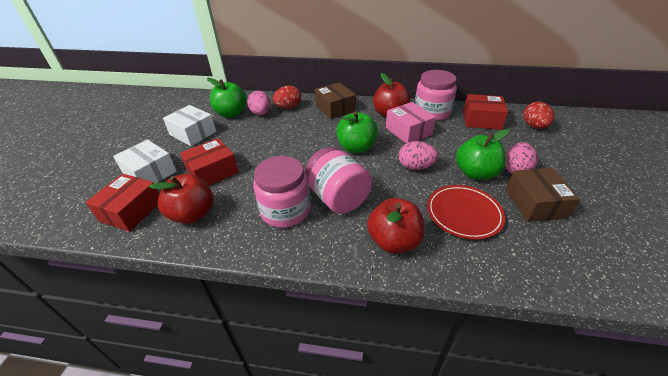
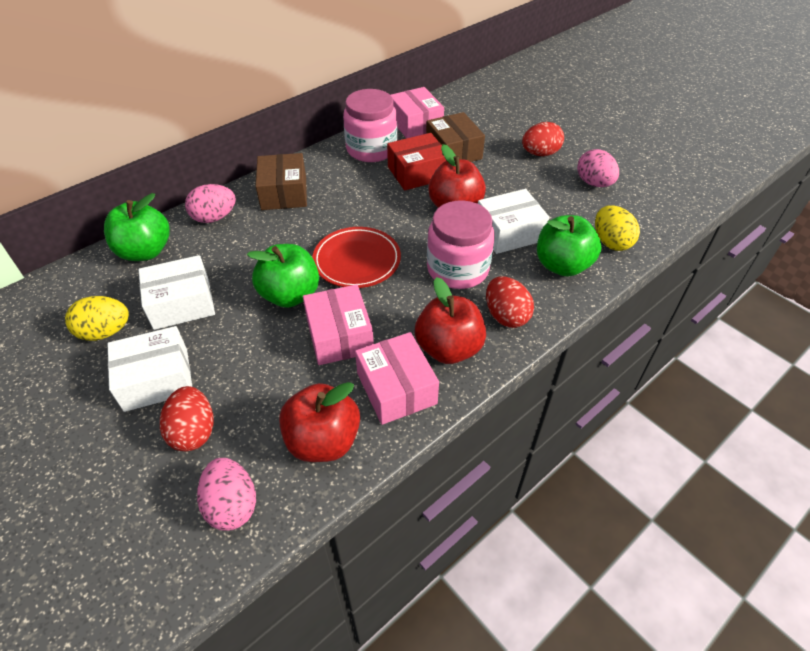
pink box: 1 -> 3
pink jar: 3 -> 2
red box: 3 -> 1
red egg: 2 -> 3
white box: 2 -> 3
yellow egg: 0 -> 2

